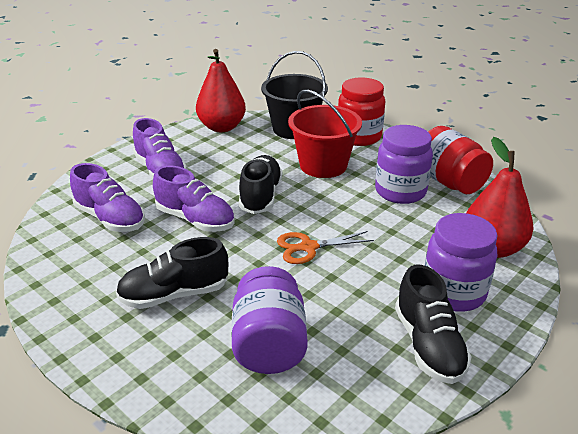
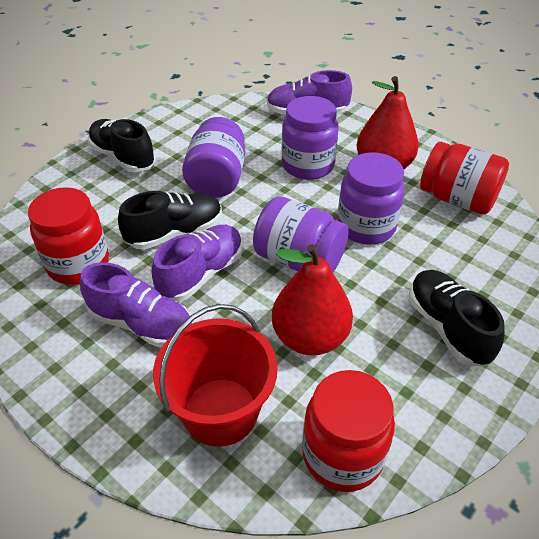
black bucket: 1 -> 0
orange scissors: 1 -> 0
purple jar: 3 -> 4
red jar: 2 -> 3

